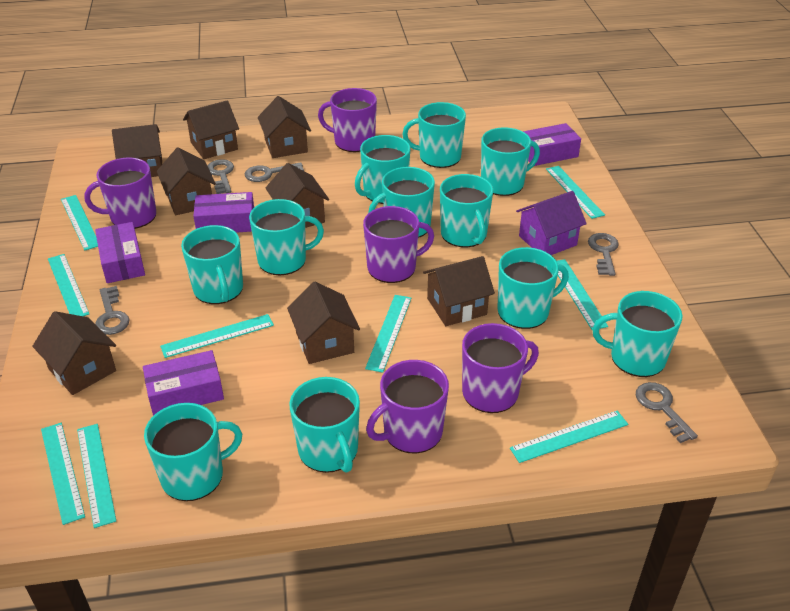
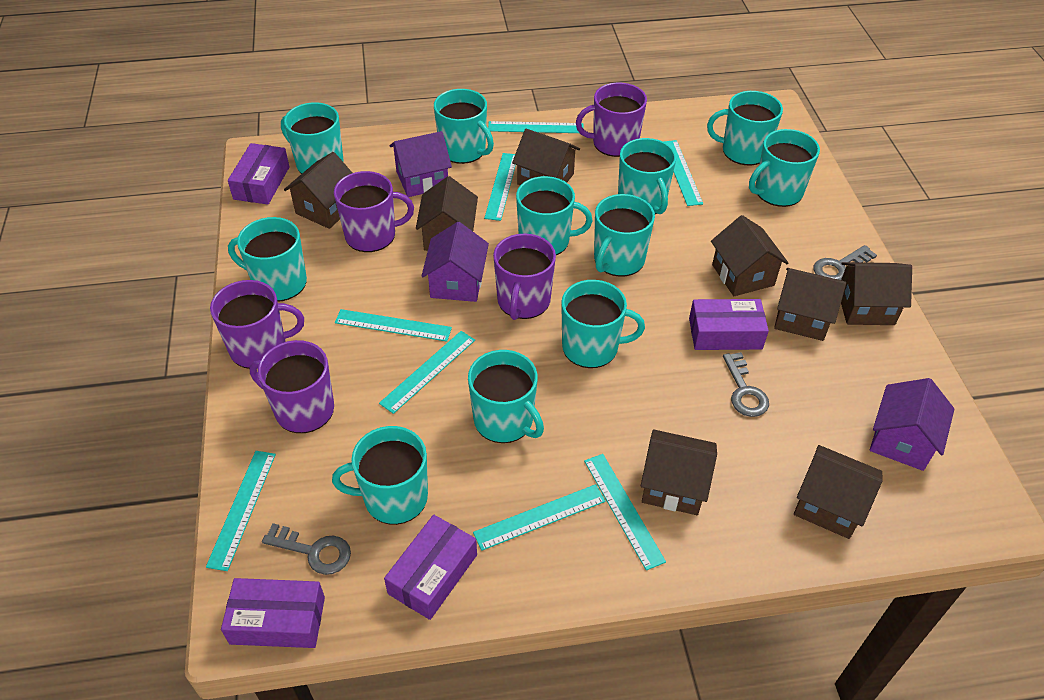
grey key: 5 -> 3
purple house: 1 -> 3
turquoise ruler: 9 -> 8

